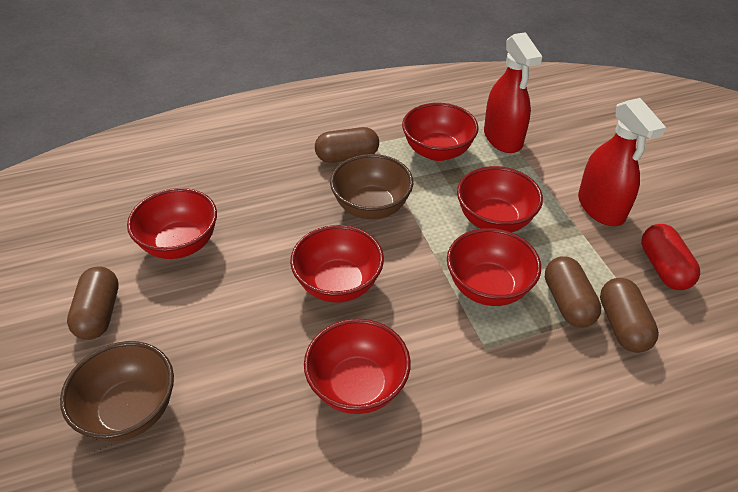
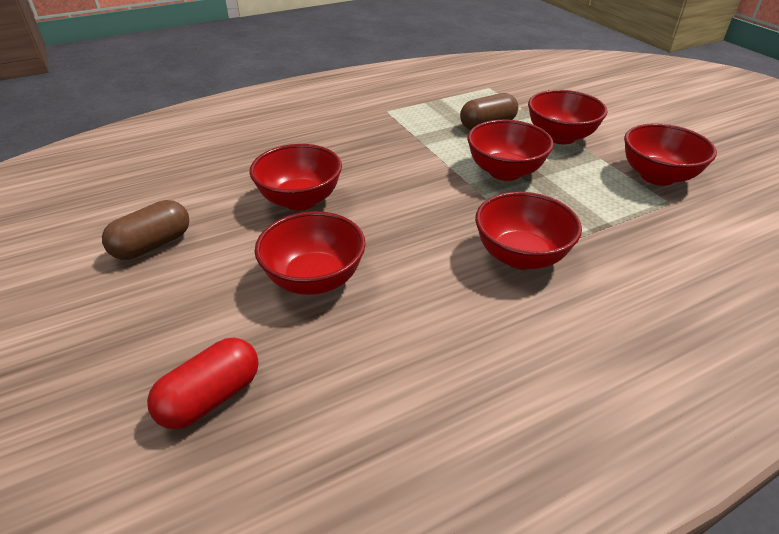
brown bowl: 2 -> 0
brown capsule: 4 -> 2
red spray bottle: 2 -> 0

